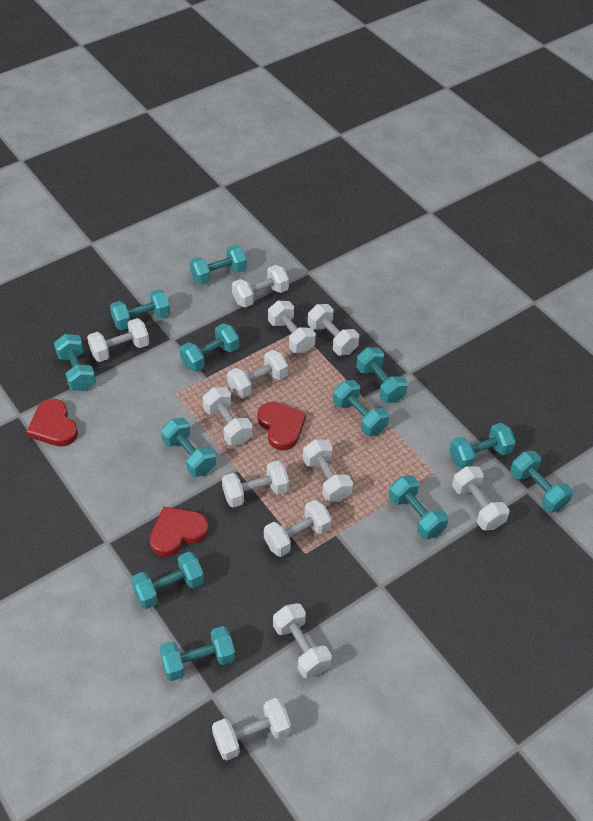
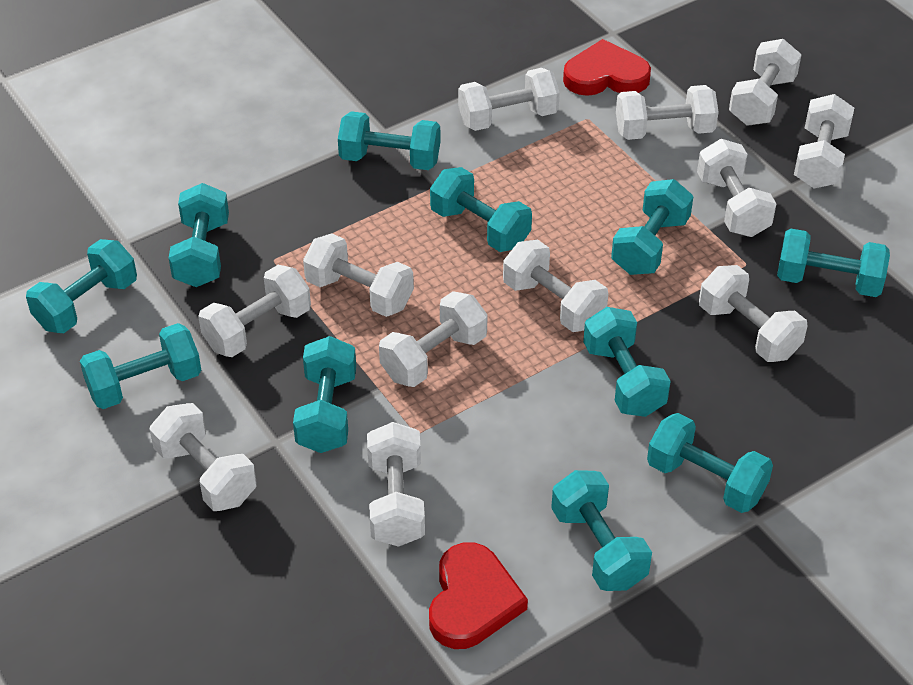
red heart: 3 -> 2
turquoise dumbbell: 12 -> 11

